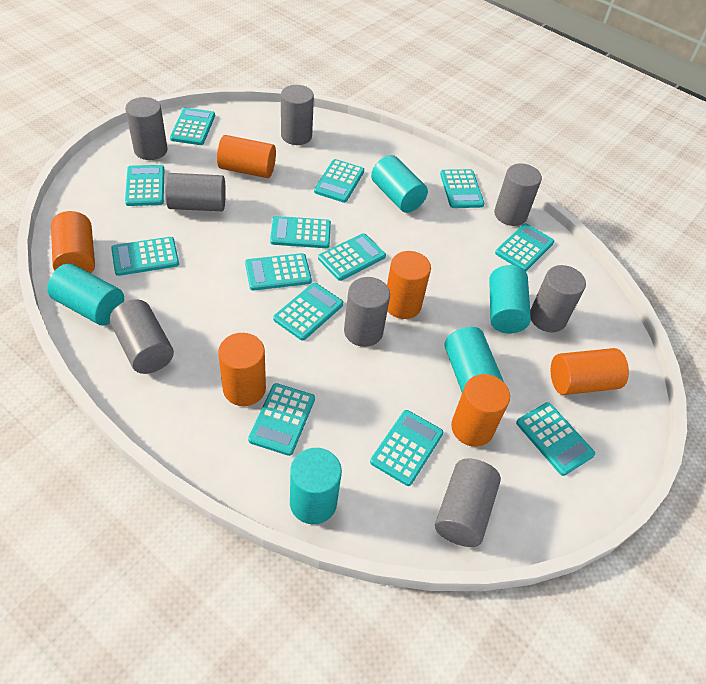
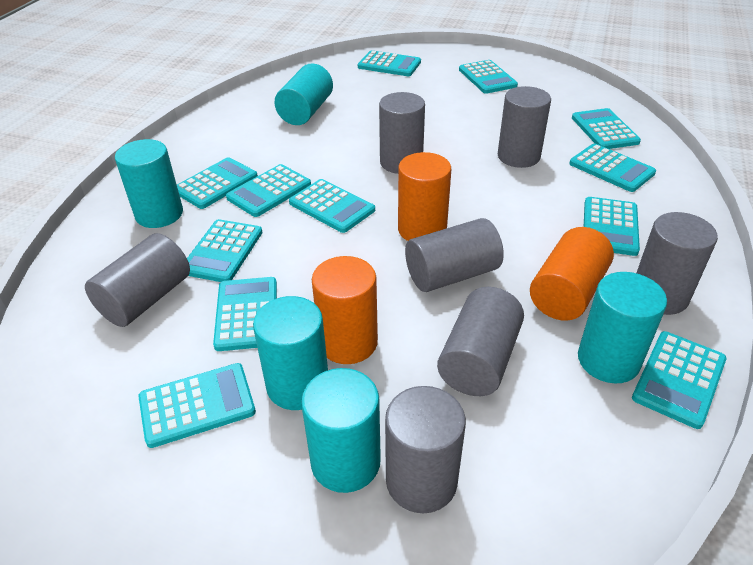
grey cylinder: 8 -> 7
orange cylinder: 6 -> 3
turquoise calculator: 13 -> 12

